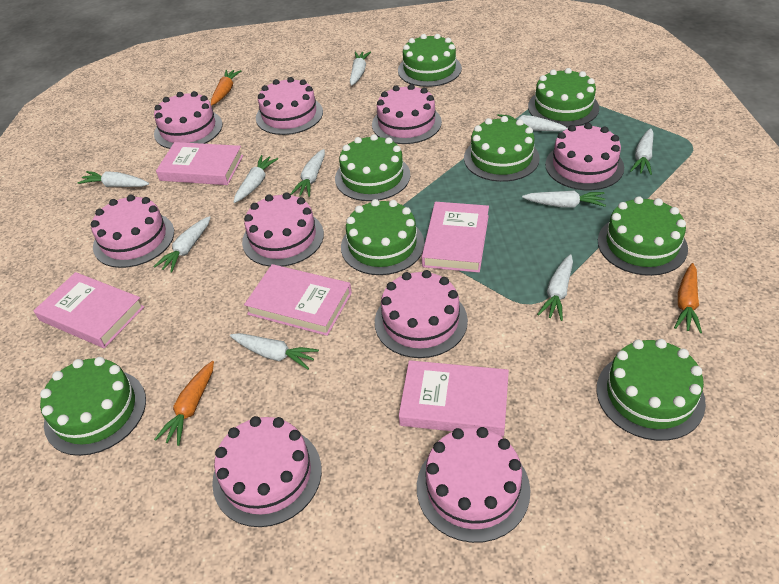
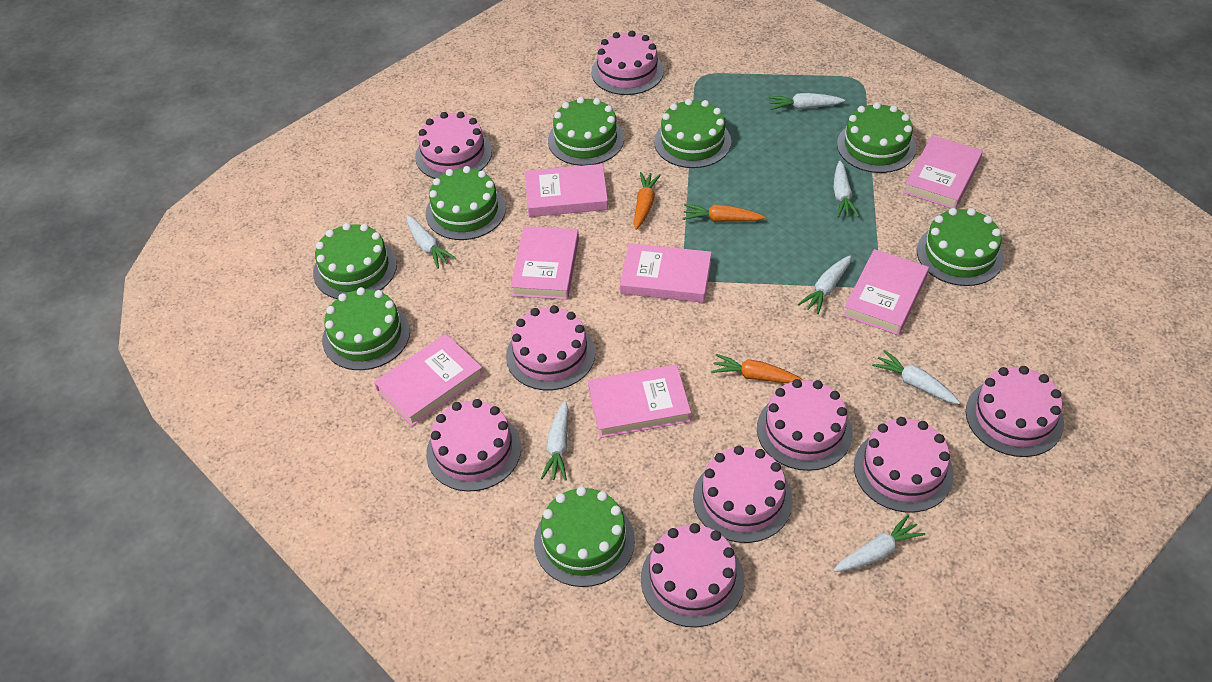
pink book: 5 -> 7
white carrot: 10 -> 7

